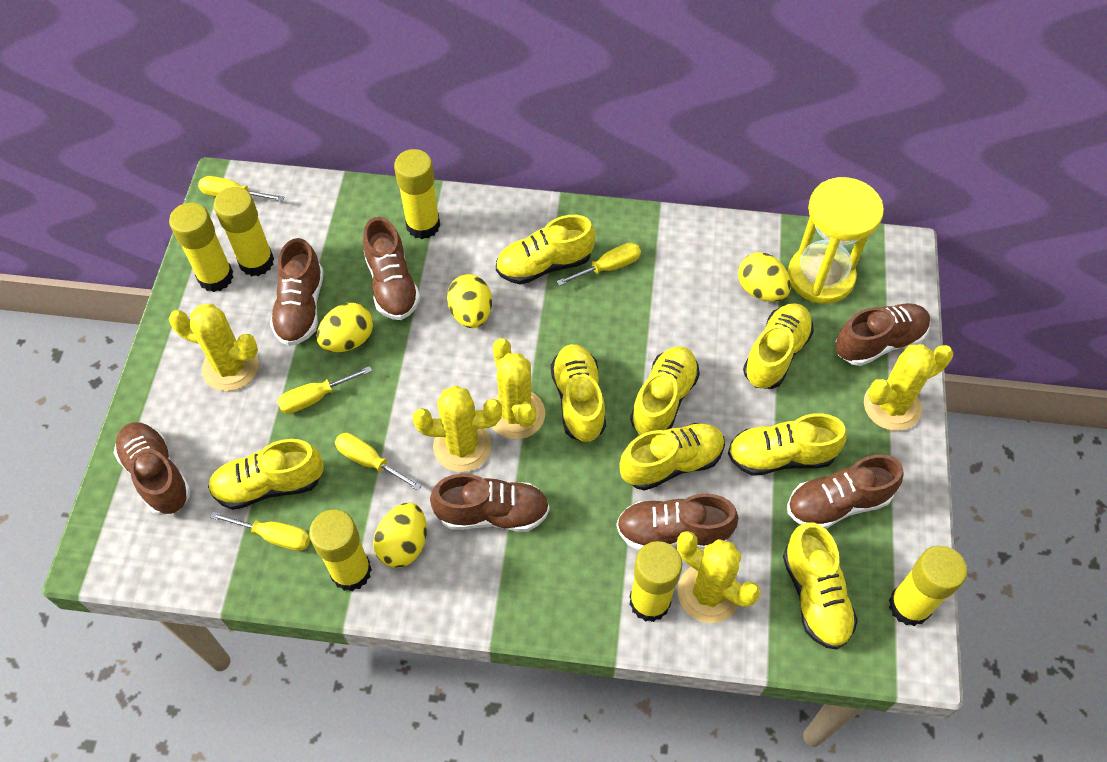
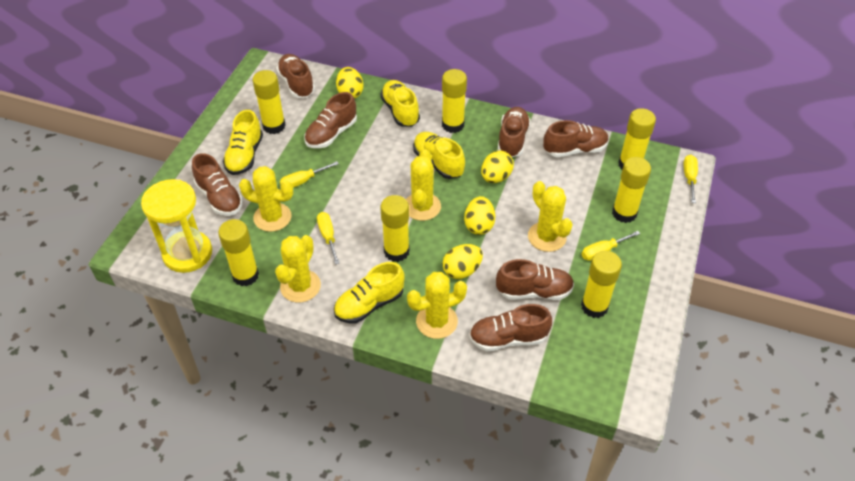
yellow glue stick: 6 -> 7
yellow screwdriver: 5 -> 4
yellow shoe: 8 -> 4

